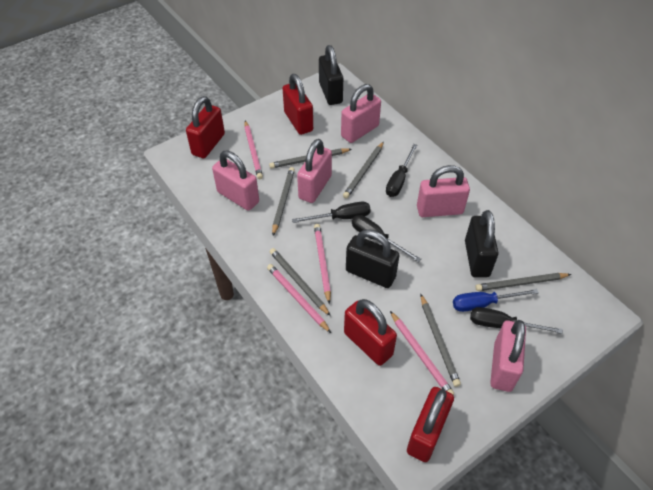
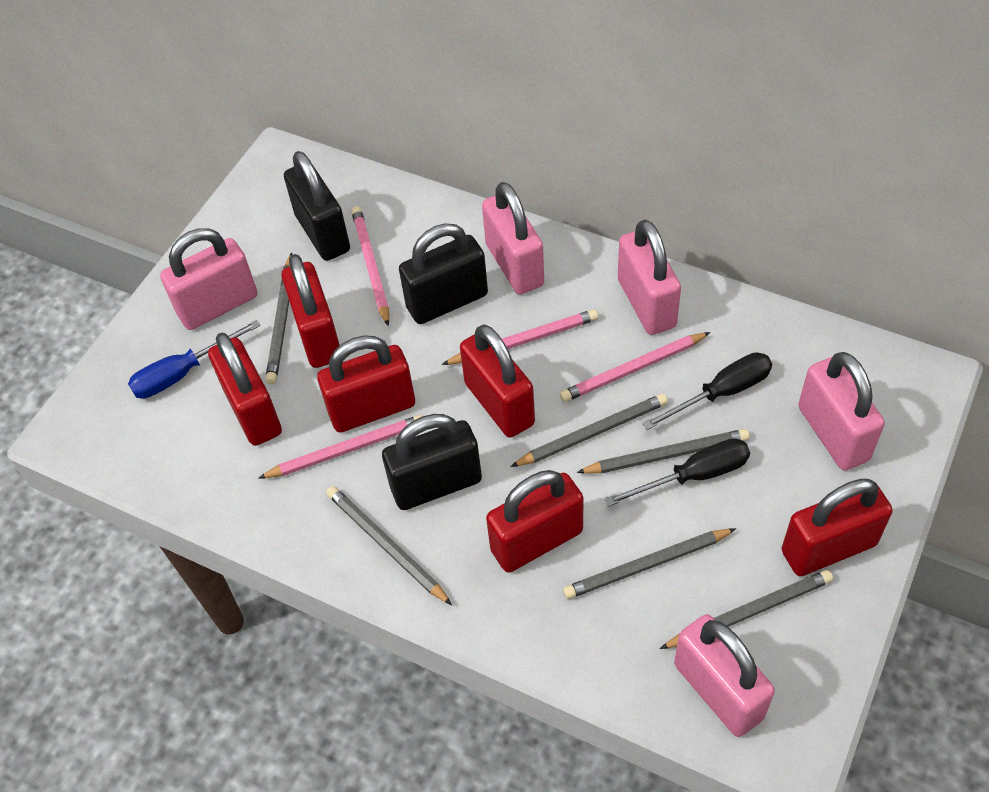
black screwdriver: 4 -> 2
red padlock: 4 -> 6

